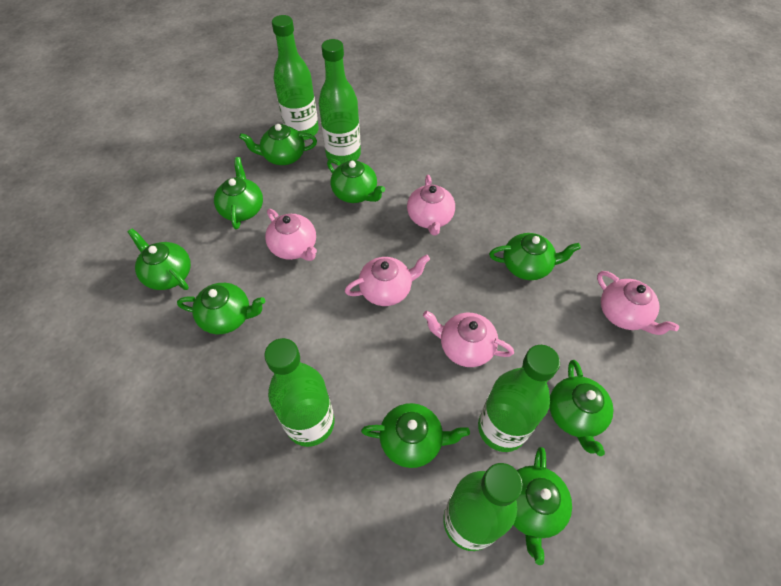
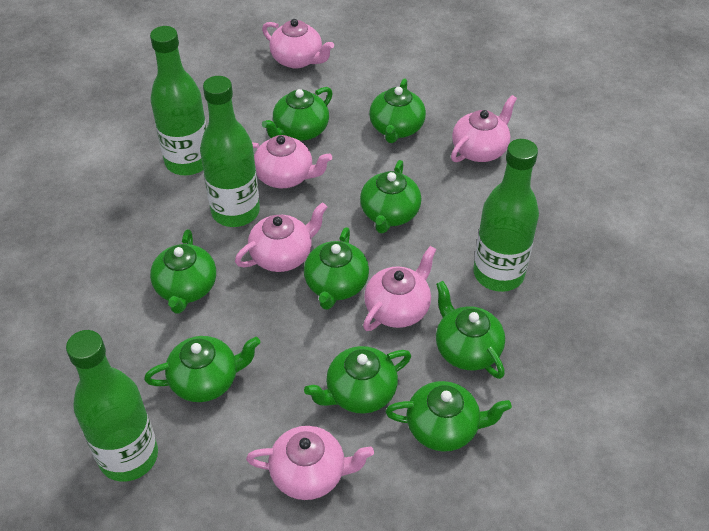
green bottle: 5 -> 4
pink teapot: 5 -> 6

